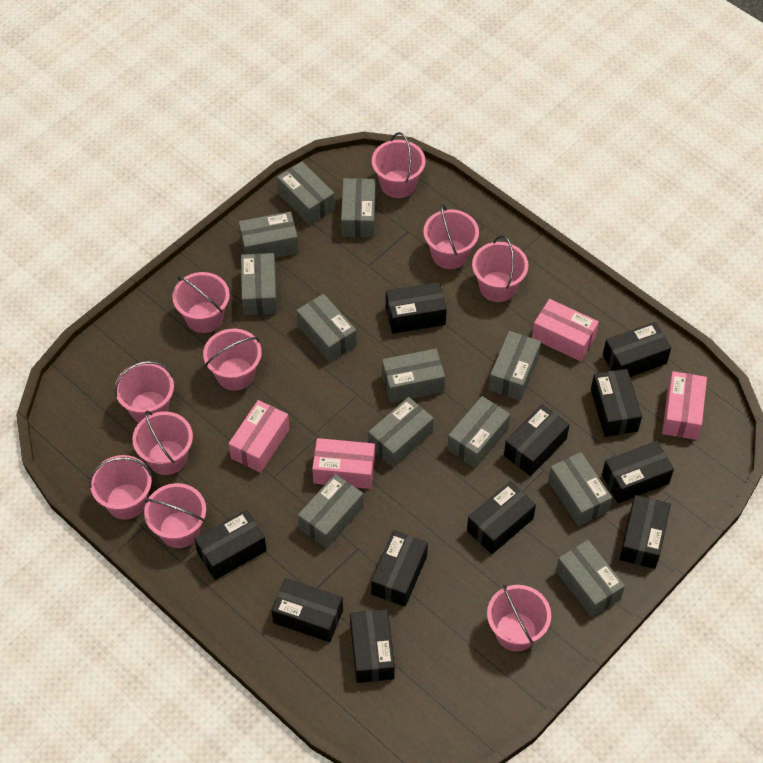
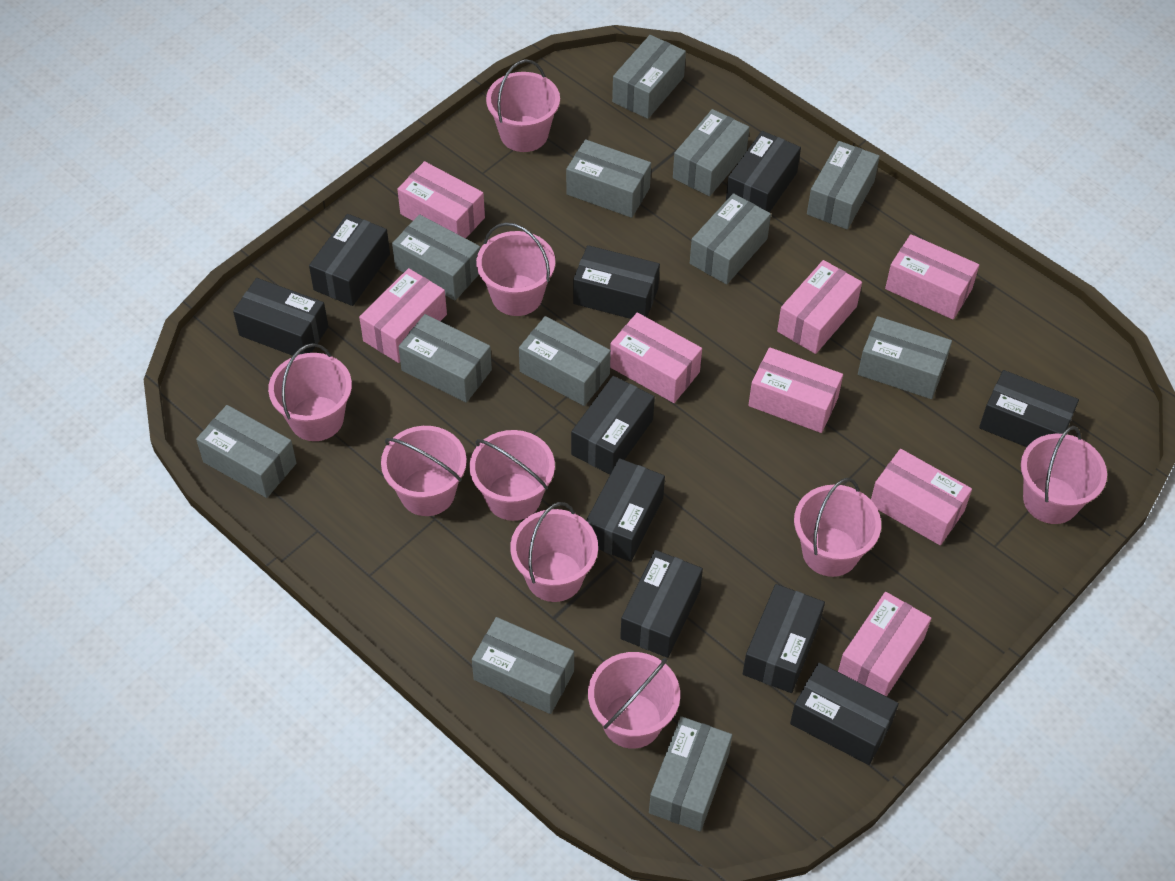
black box: 11 -> 10
pink box: 4 -> 8
pink bucket: 10 -> 9

